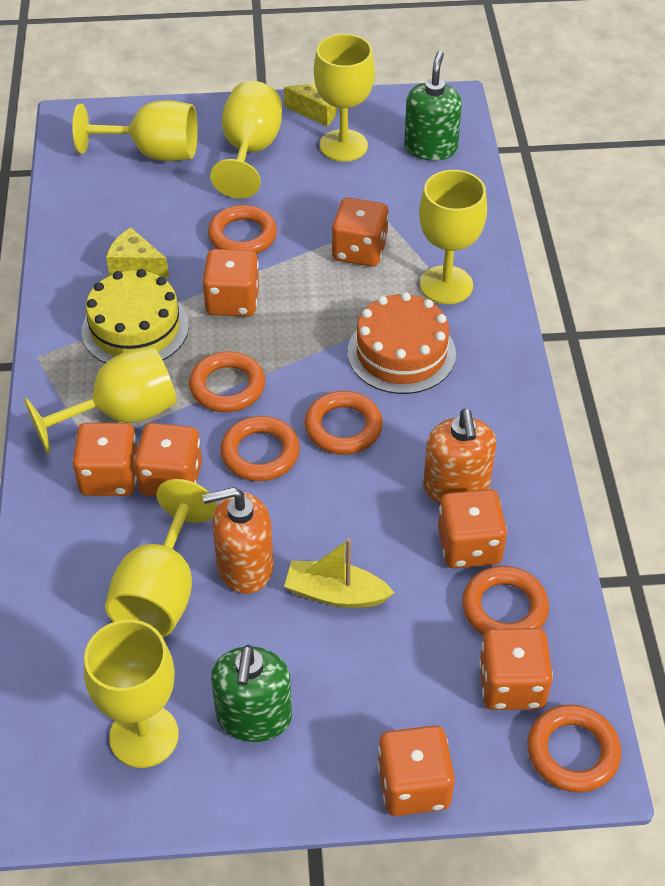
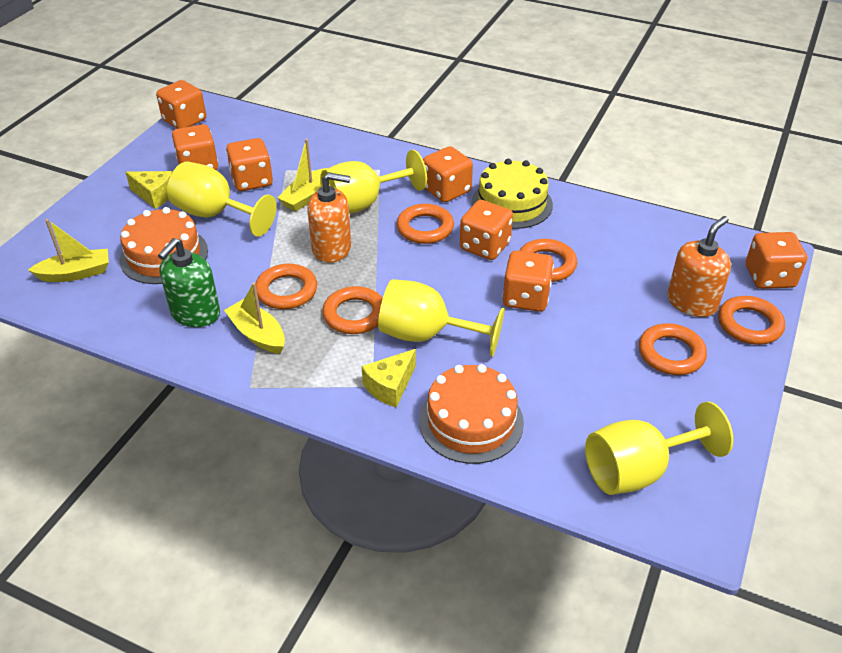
green soap dispenser: 2 -> 1
orange cake: 1 -> 2
yellow boat: 1 -> 3
yellow goblet: 7 -> 4

